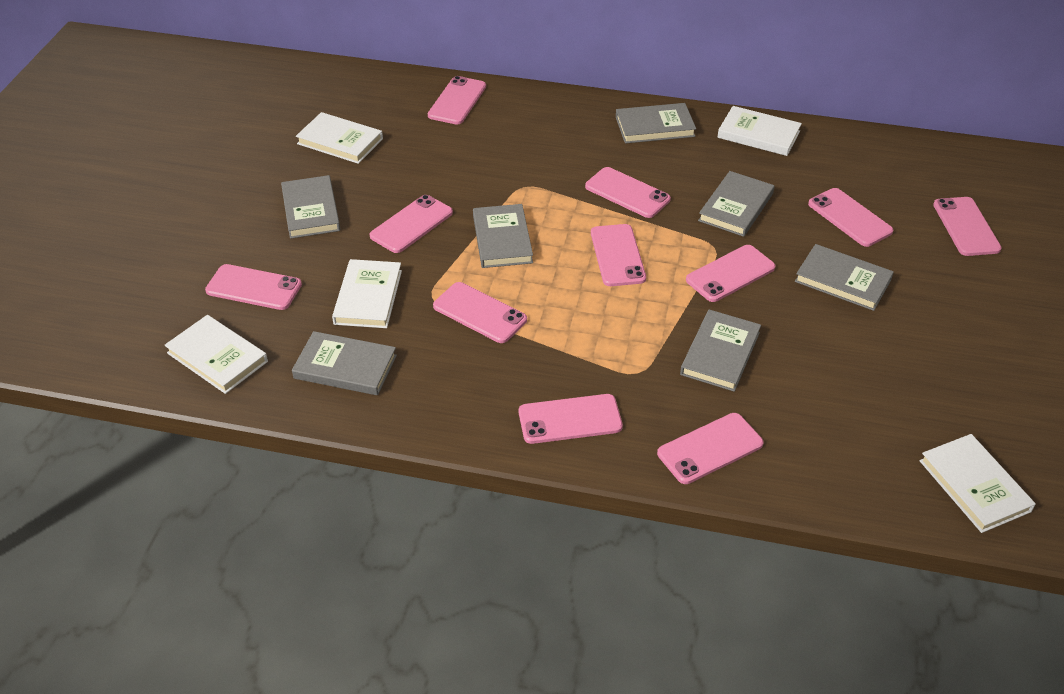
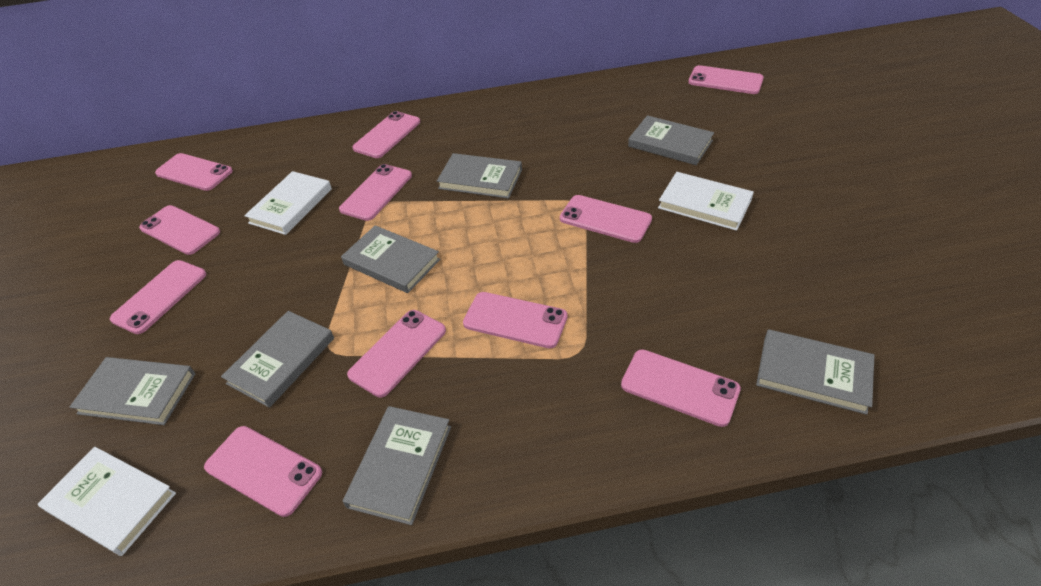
white book: 5 -> 3

